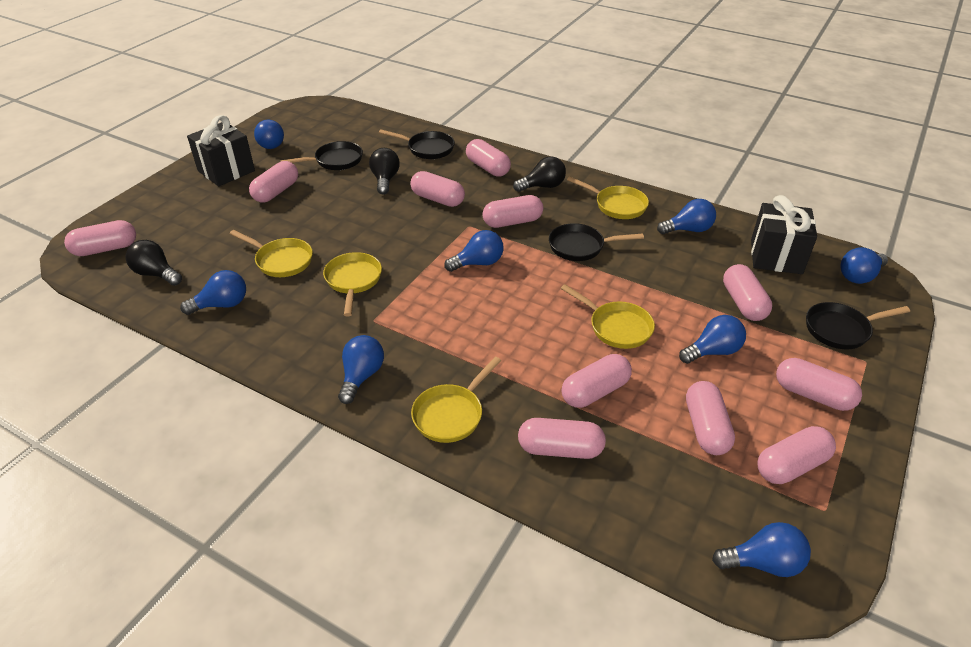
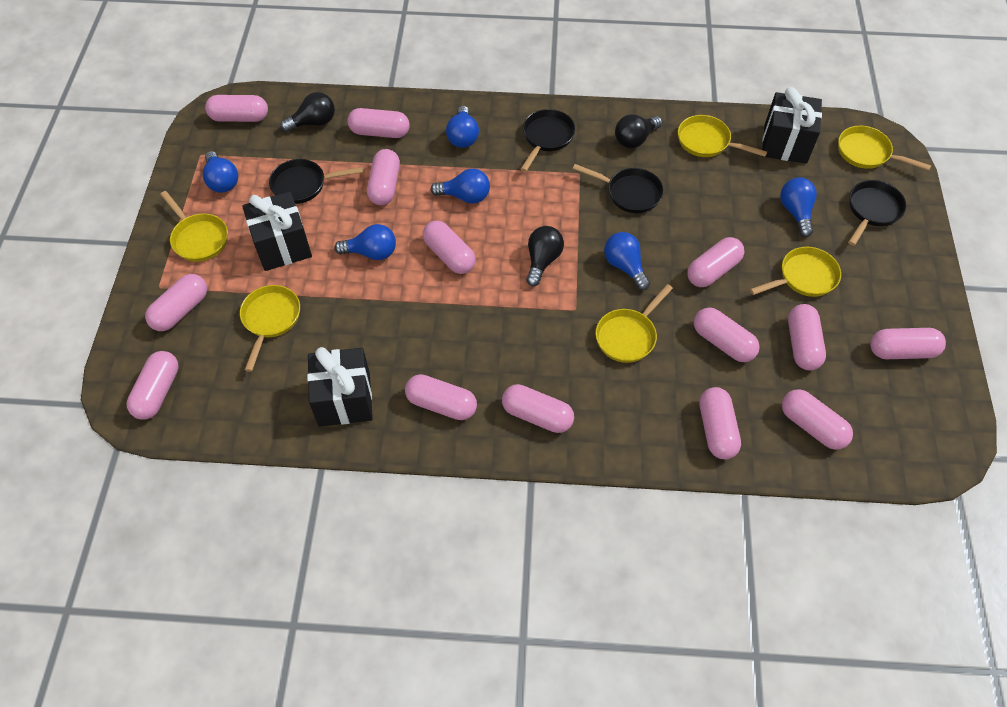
black gift: 2 -> 3
blue light bulb: 8 -> 6
pink capsule: 11 -> 14
yellow pan: 5 -> 6

